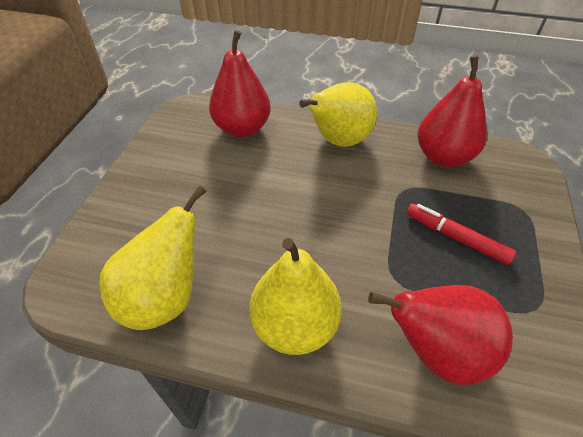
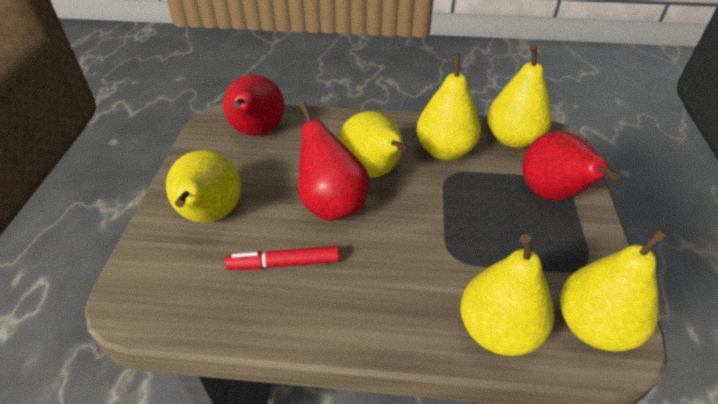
yellow pear: 3 -> 6

